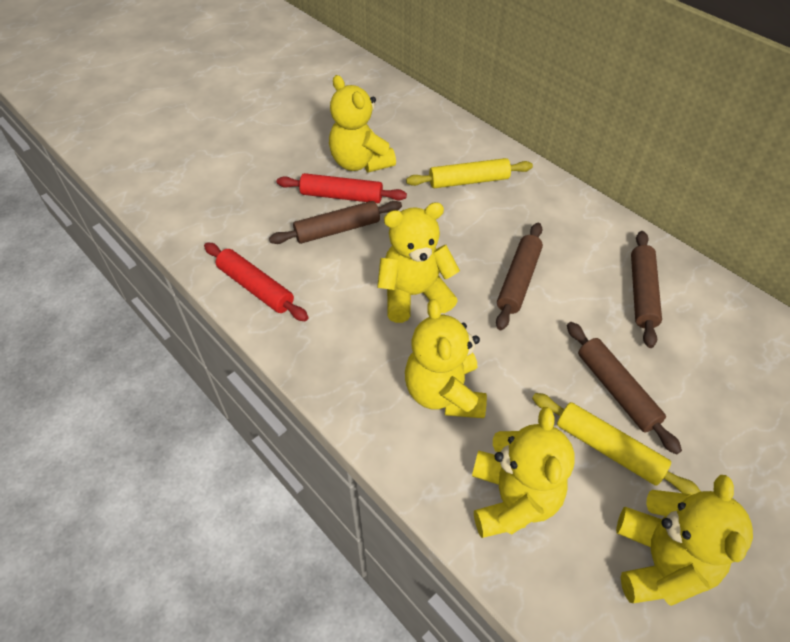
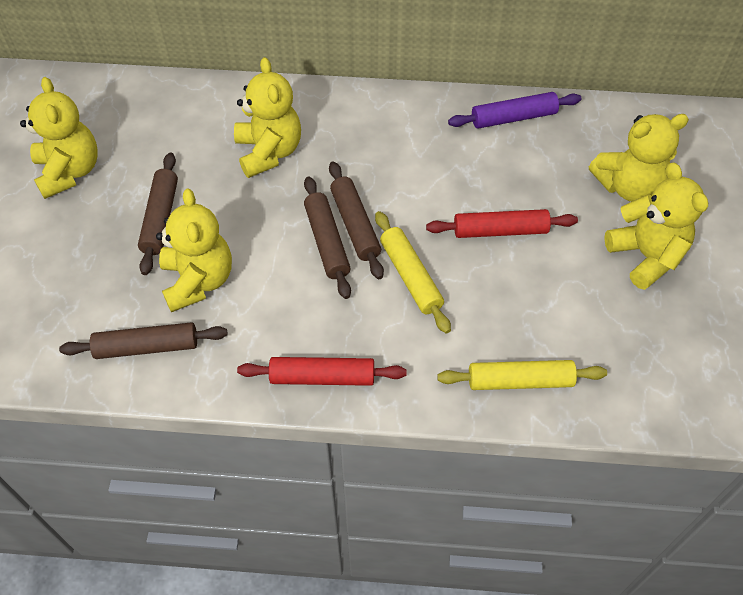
purple rolling pin: 0 -> 1

